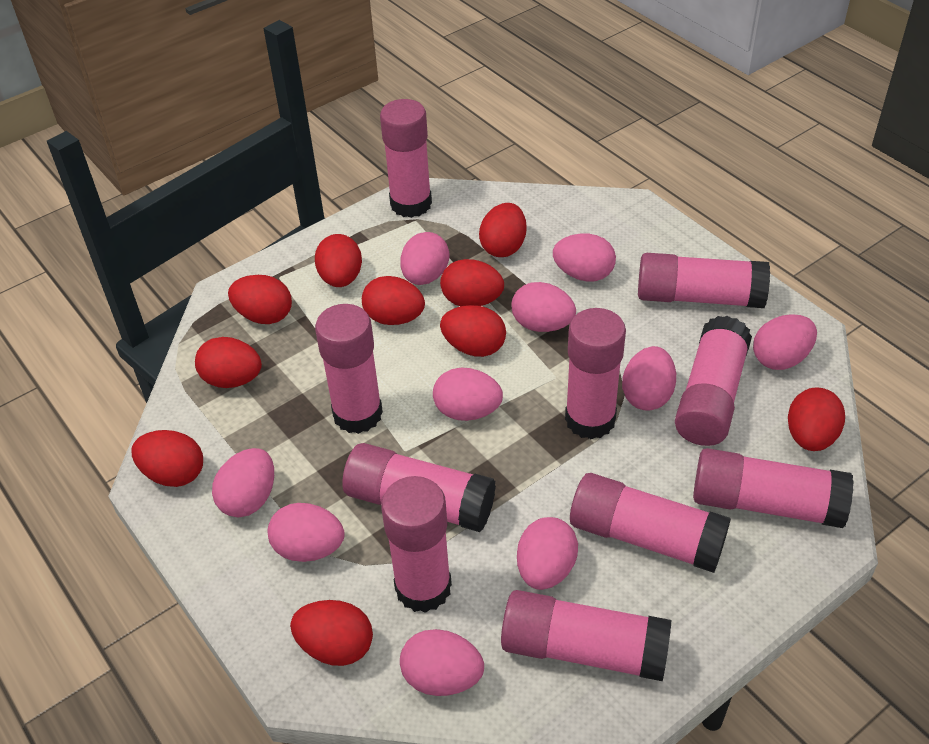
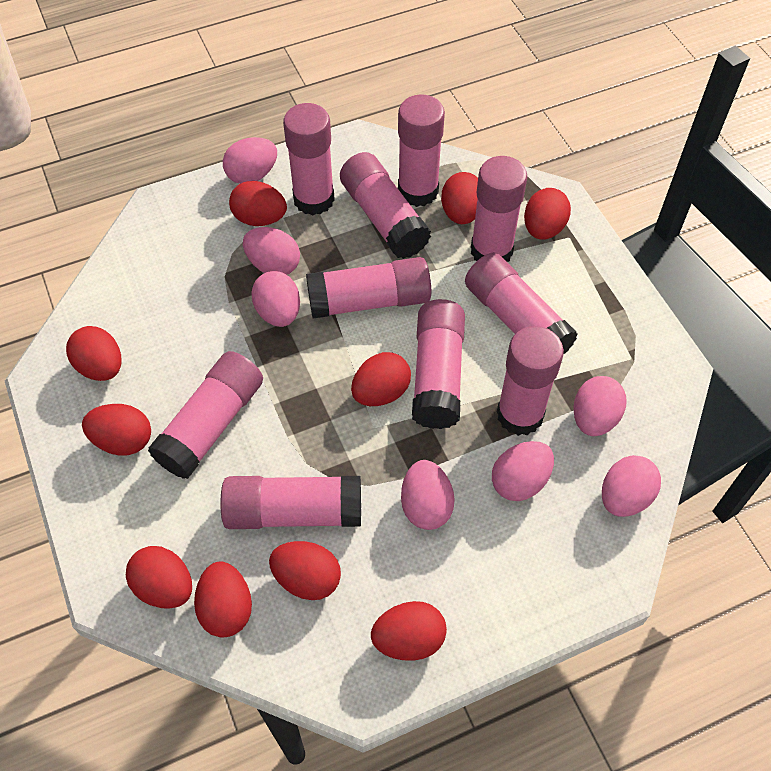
pink egg: 10 -> 7

